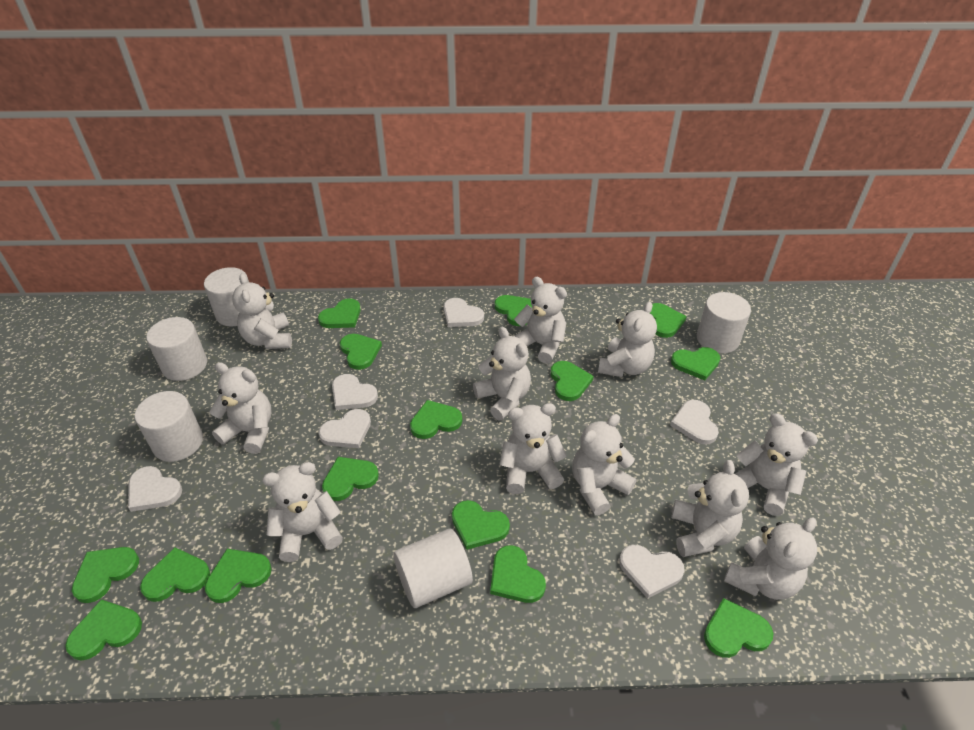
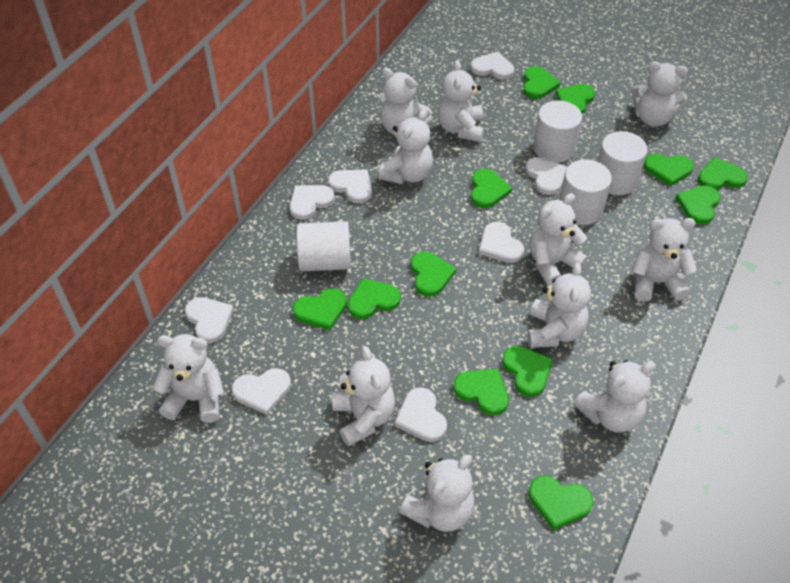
green heart: 15 -> 12
white cylinder: 5 -> 4
white heart: 6 -> 8

